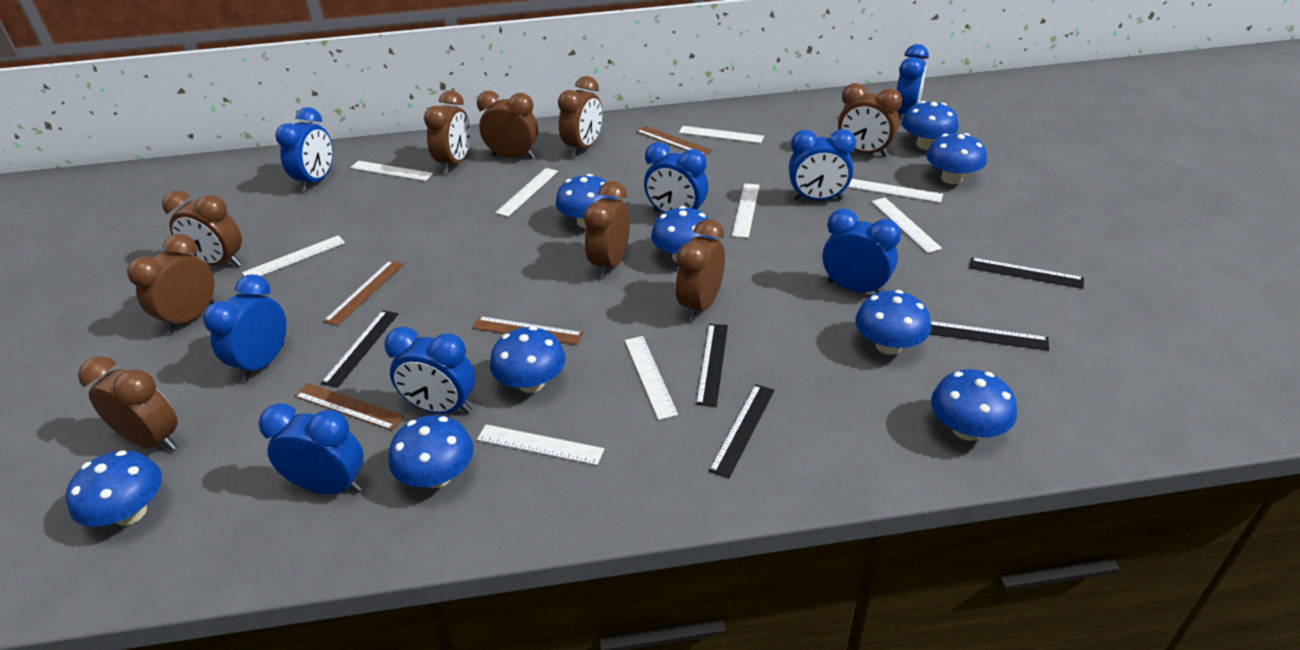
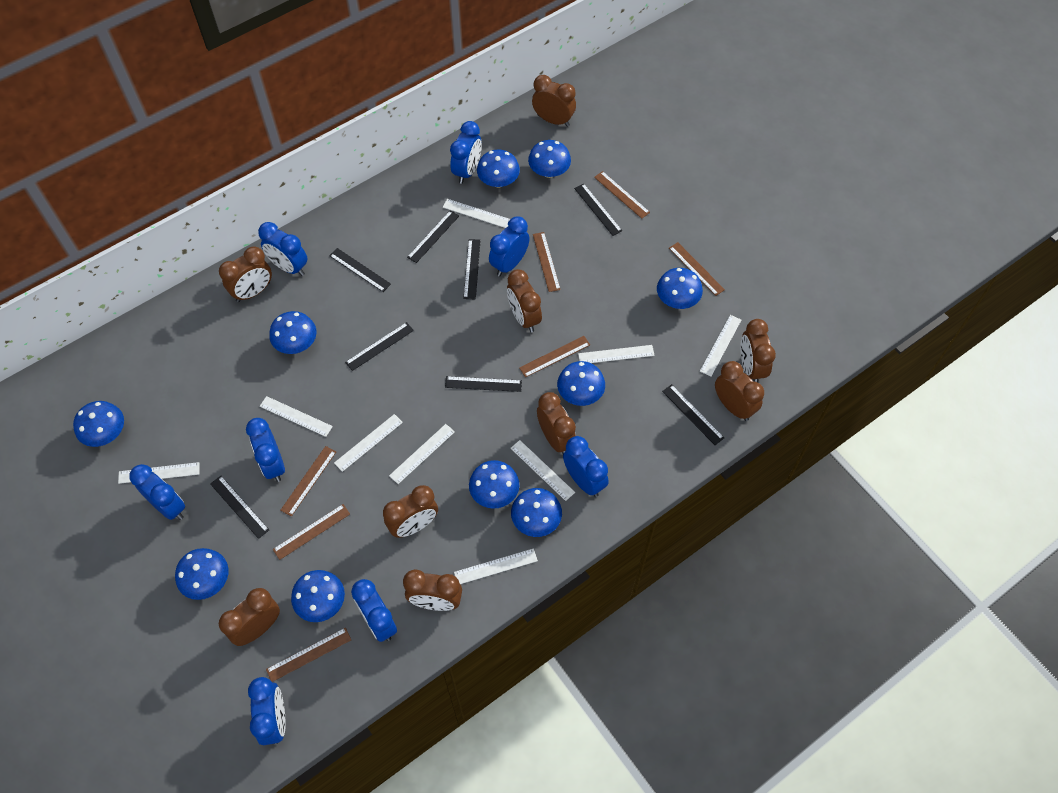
black ruler: 5 -> 8
blue mushroom: 9 -> 10
brown ruler: 4 -> 7

